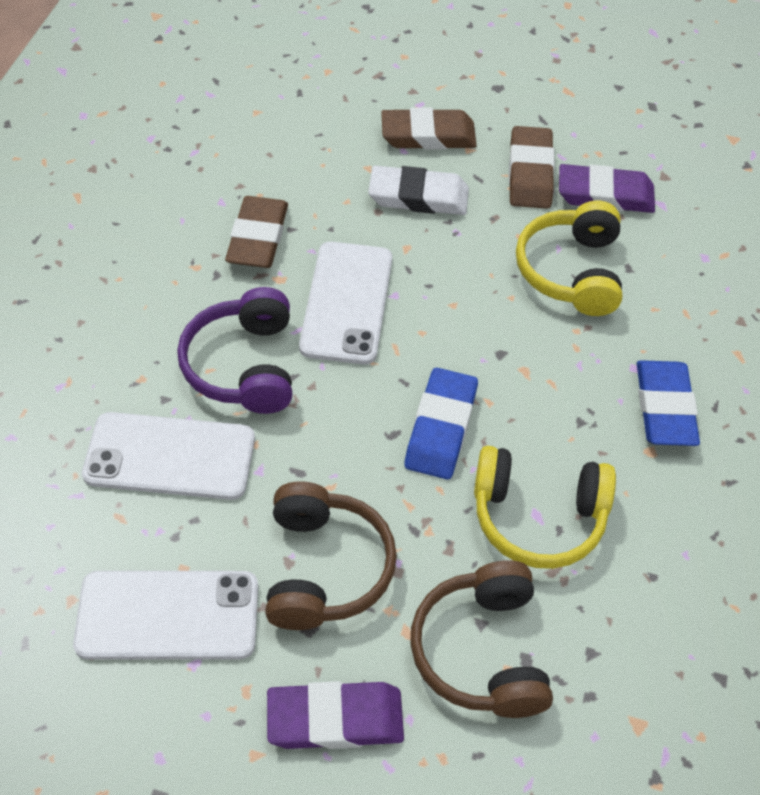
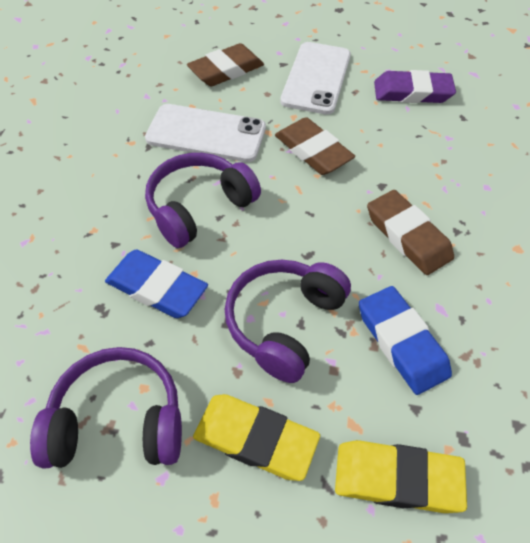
brown headphones: 2 -> 0
purple eraser: 2 -> 1
purple headphones: 1 -> 3
white eraser: 1 -> 0
white phone: 3 -> 2
yellow eraser: 0 -> 2
yellow headphones: 2 -> 0

